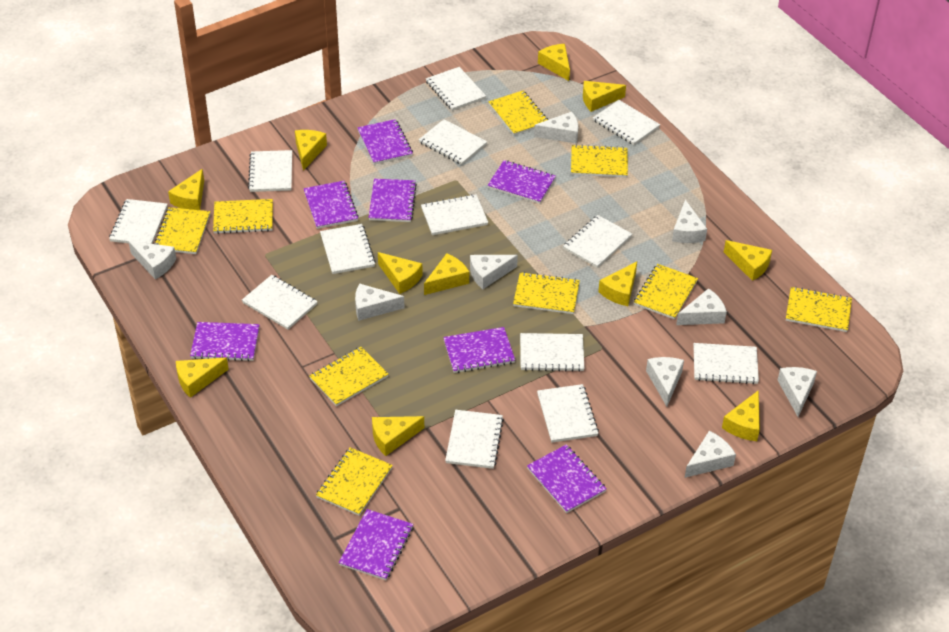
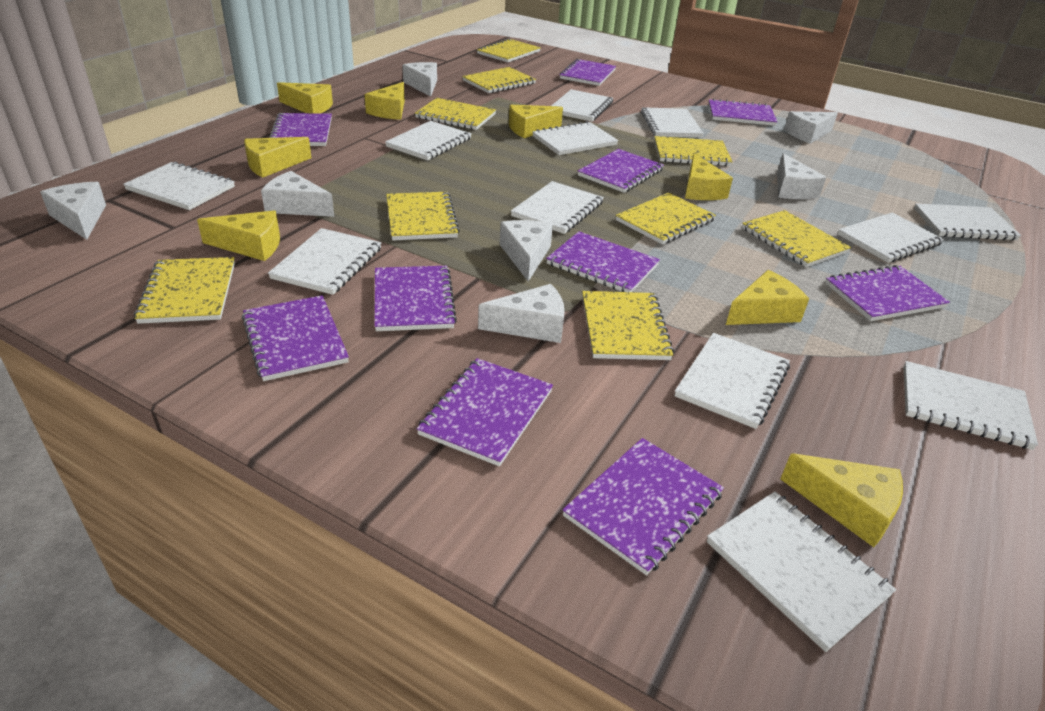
purple notebook: 8 -> 10
white cheese: 9 -> 7
white notebook: 13 -> 12
yellow cheese: 11 -> 8

